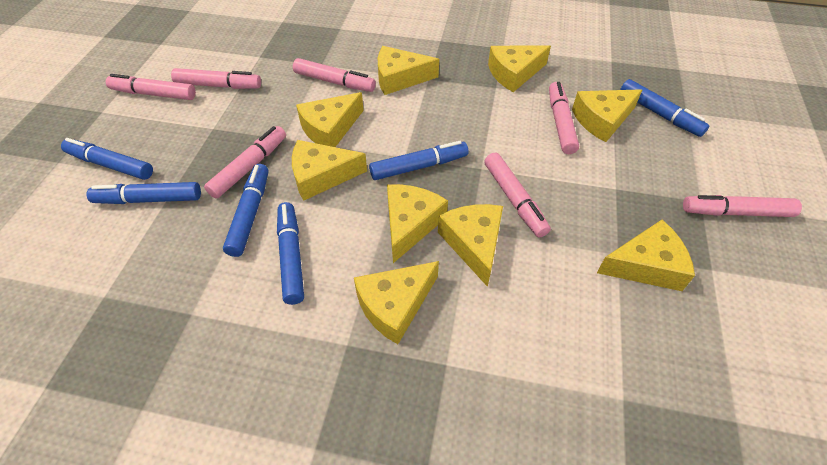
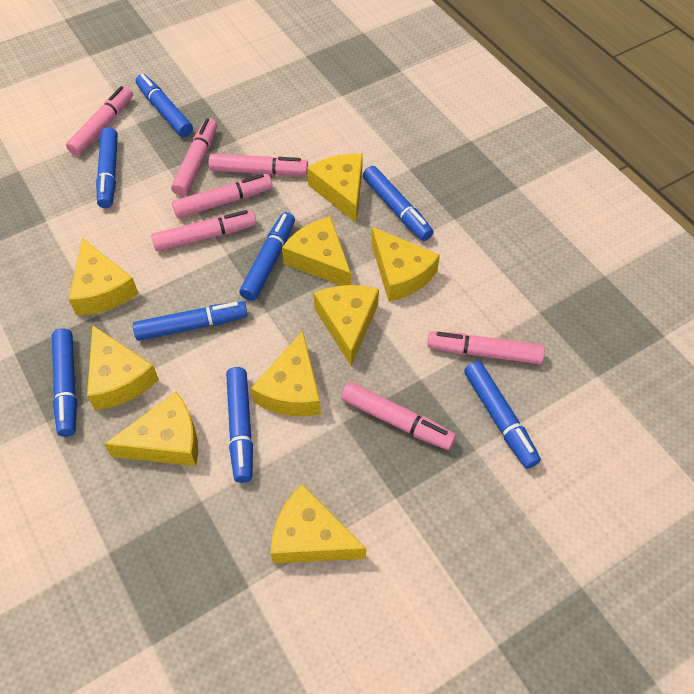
blue marker: 6 -> 8

